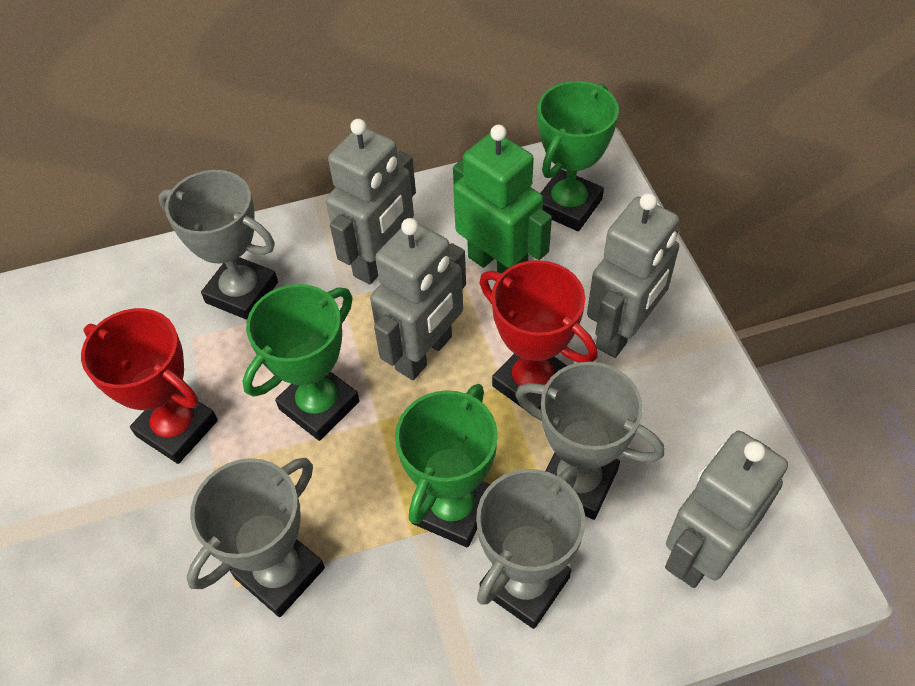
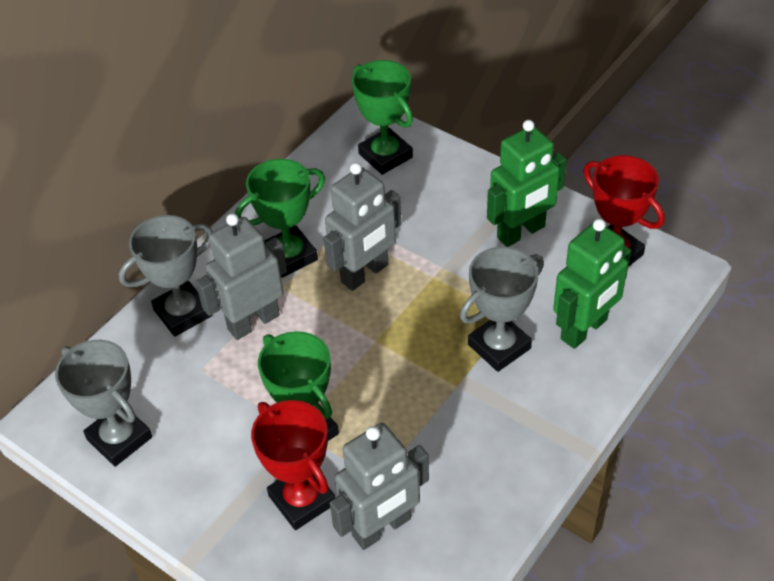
green robot: 1 -> 2
grey robot: 4 -> 3
grey trophy: 4 -> 3

